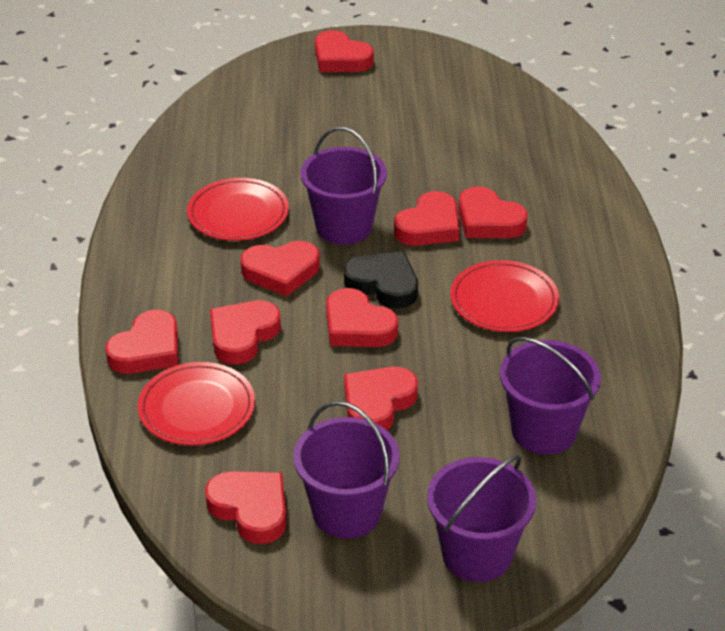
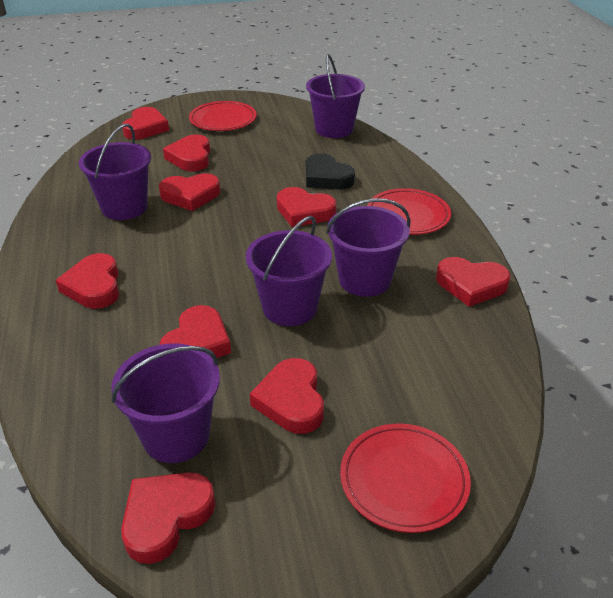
purple bucket: 4 -> 5

